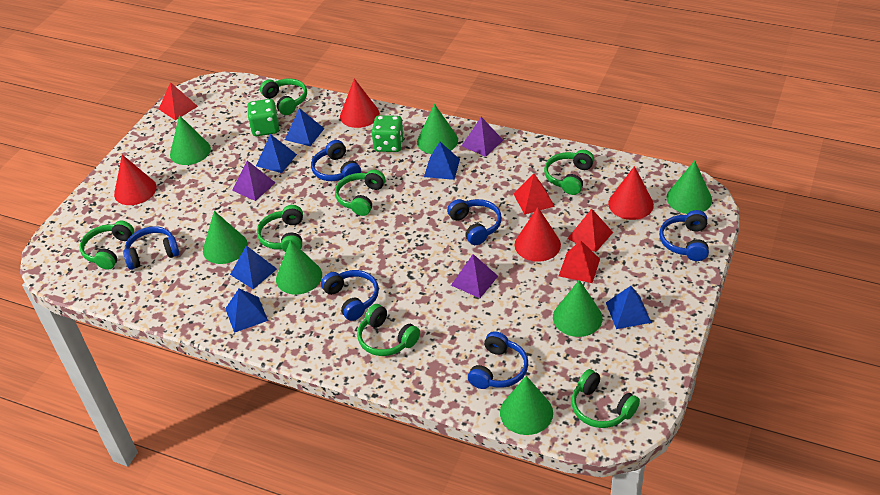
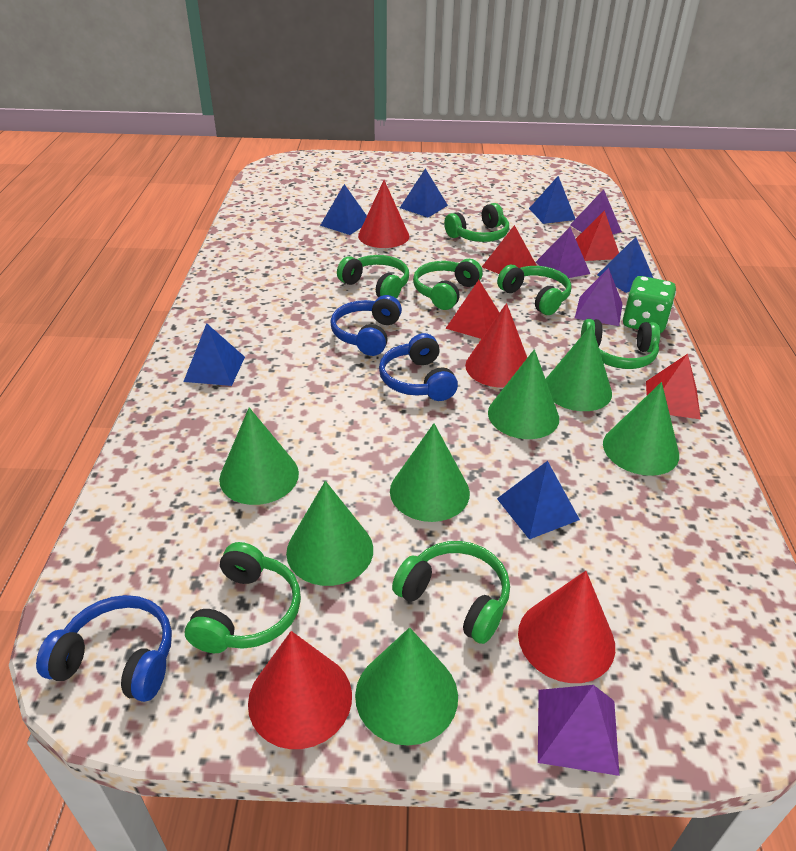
blue headphones: 6 -> 3
green dice: 2 -> 1
purple pyramid: 3 -> 4

